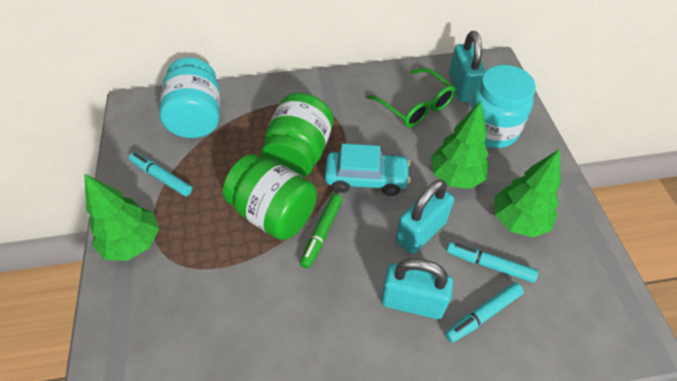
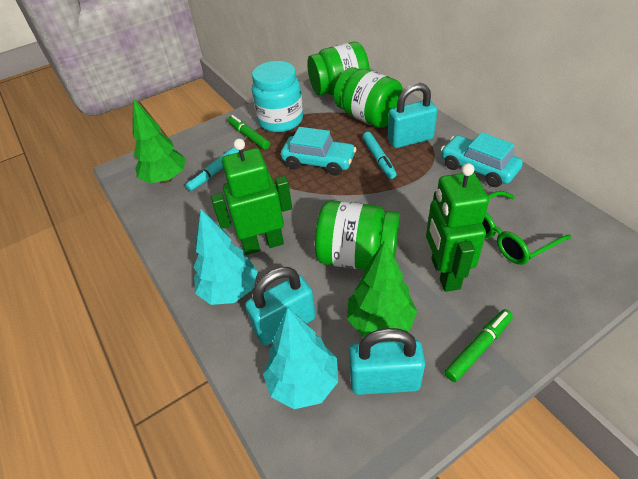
green jar: 2 -> 3
green marker: 1 -> 2
green robot: 0 -> 2
green tree: 3 -> 2
turquoise car: 1 -> 2
turquoise jar: 2 -> 1
turquoise marker: 3 -> 2
turquoise tree: 0 -> 2

